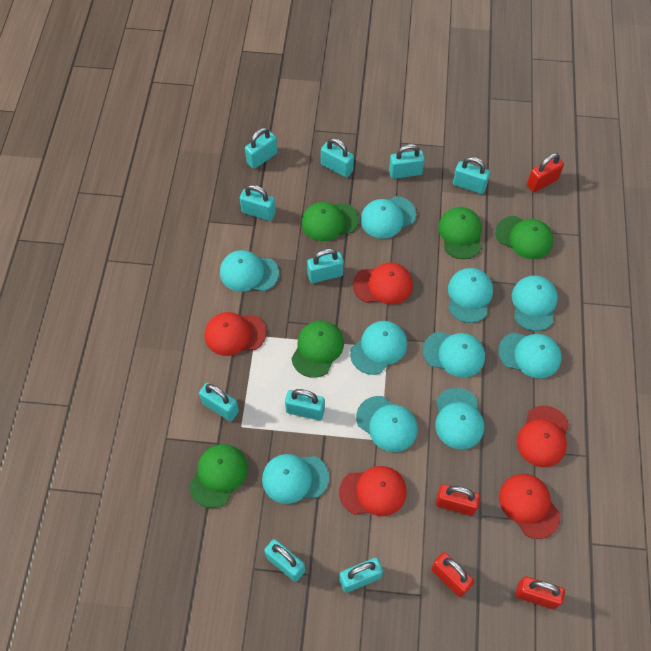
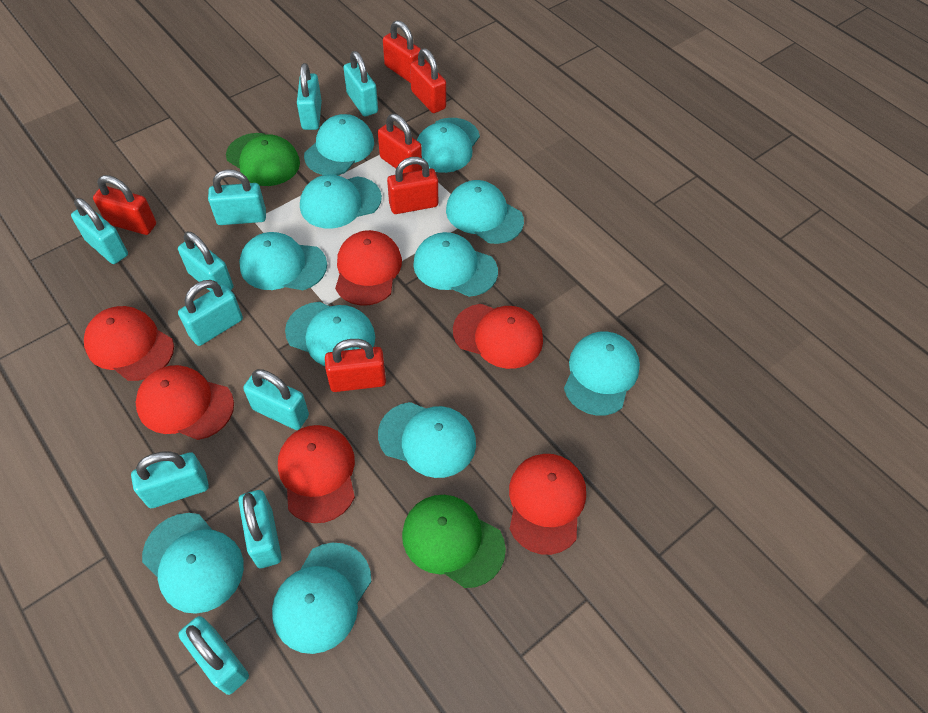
green cap: 5 -> 2
red cap: 5 -> 6
red padlock: 4 -> 6
turquoise cap: 10 -> 11

